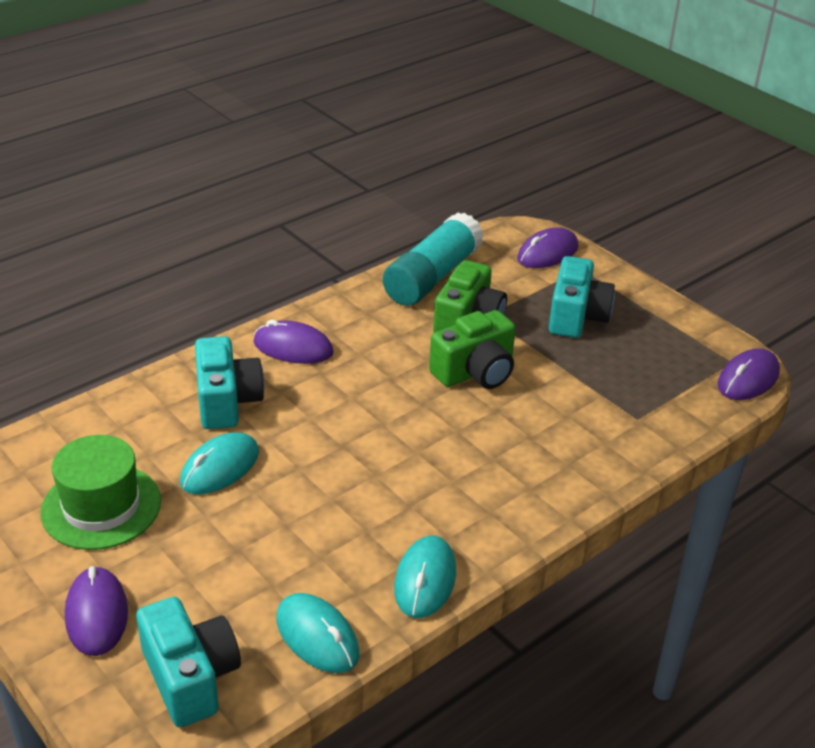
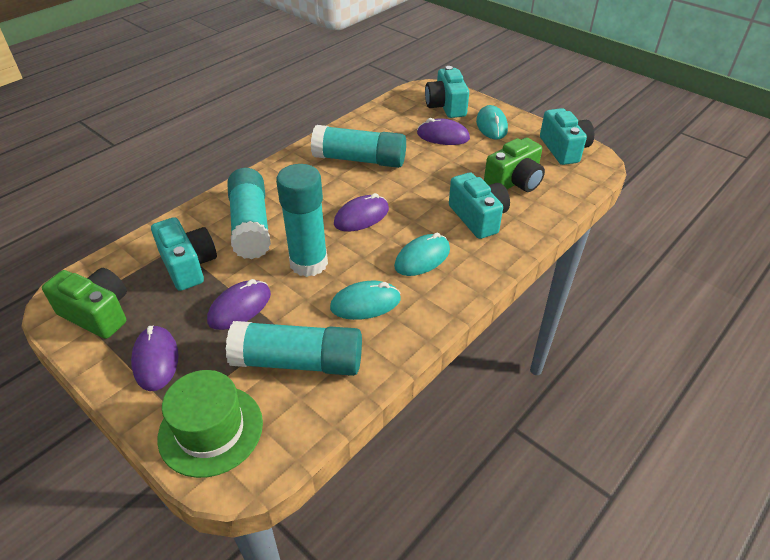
turquoise camera: 3 -> 4
turquoise glue stick: 1 -> 4

